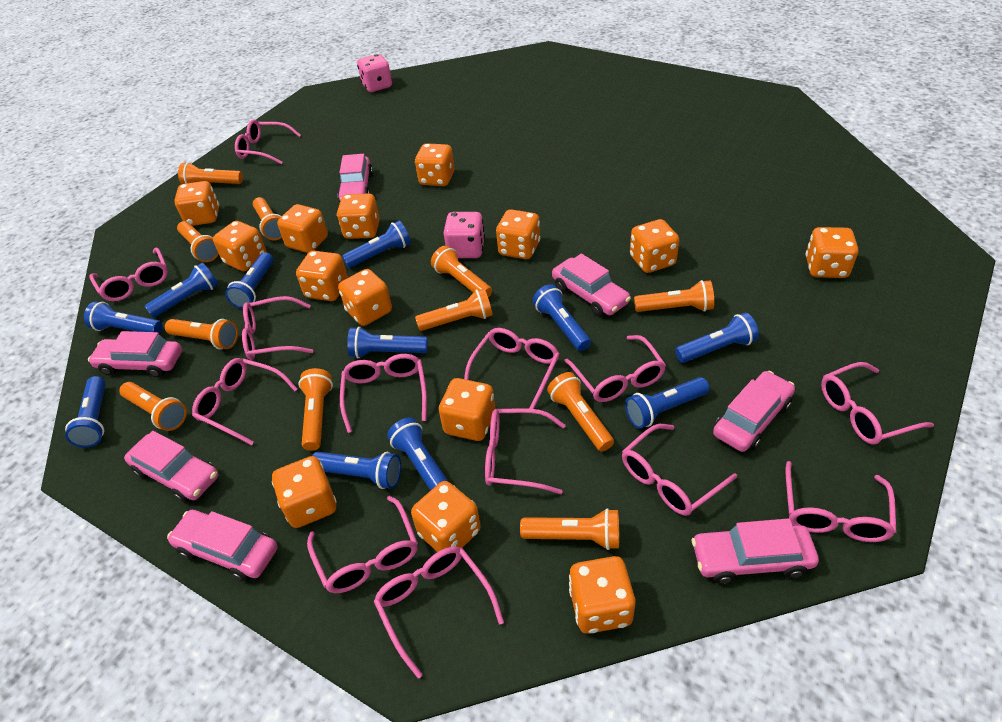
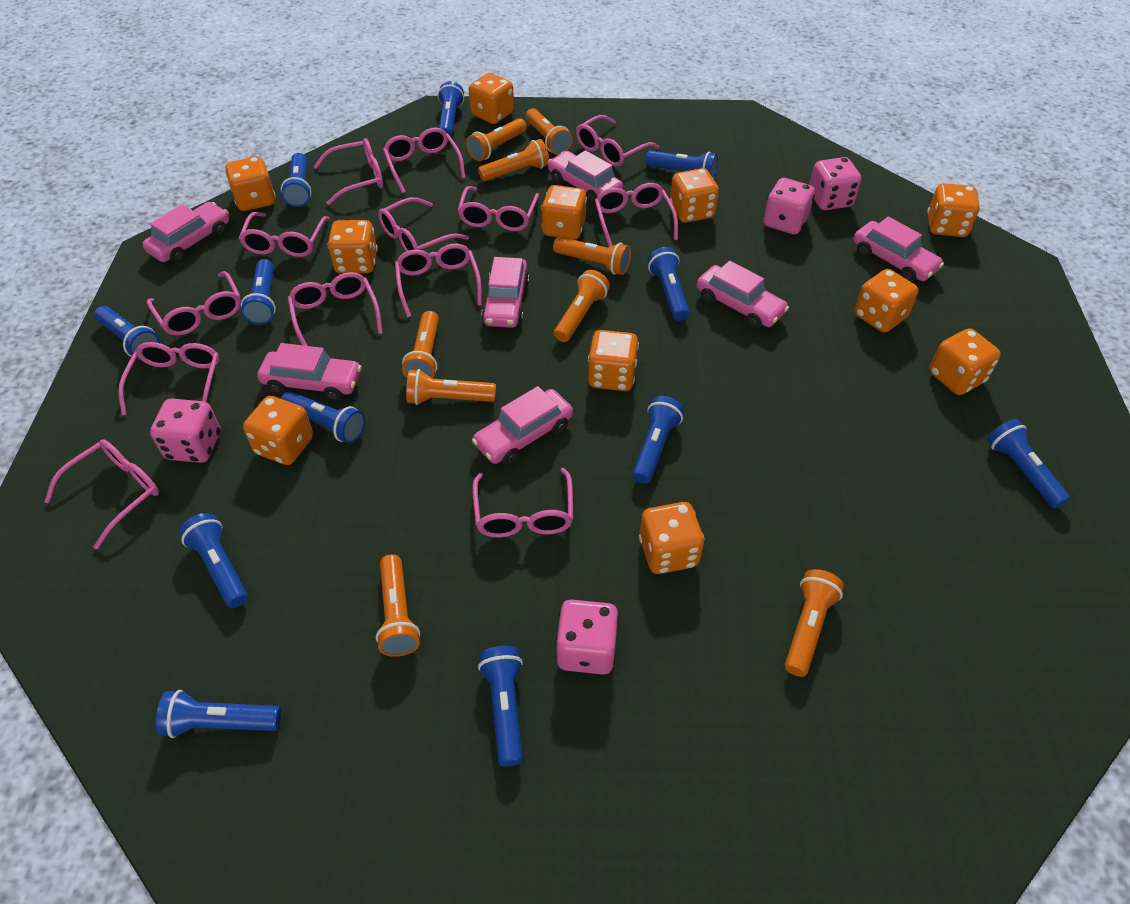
blue flashlight: 11 -> 12
orange dice: 14 -> 11
orange flashlight: 11 -> 9
pink dice: 2 -> 4

